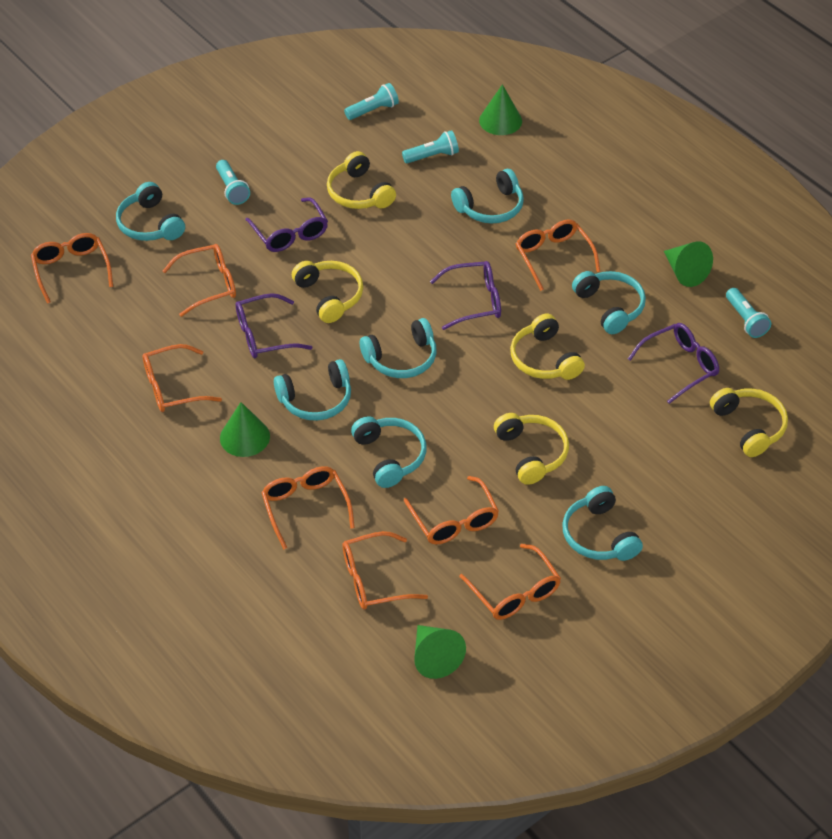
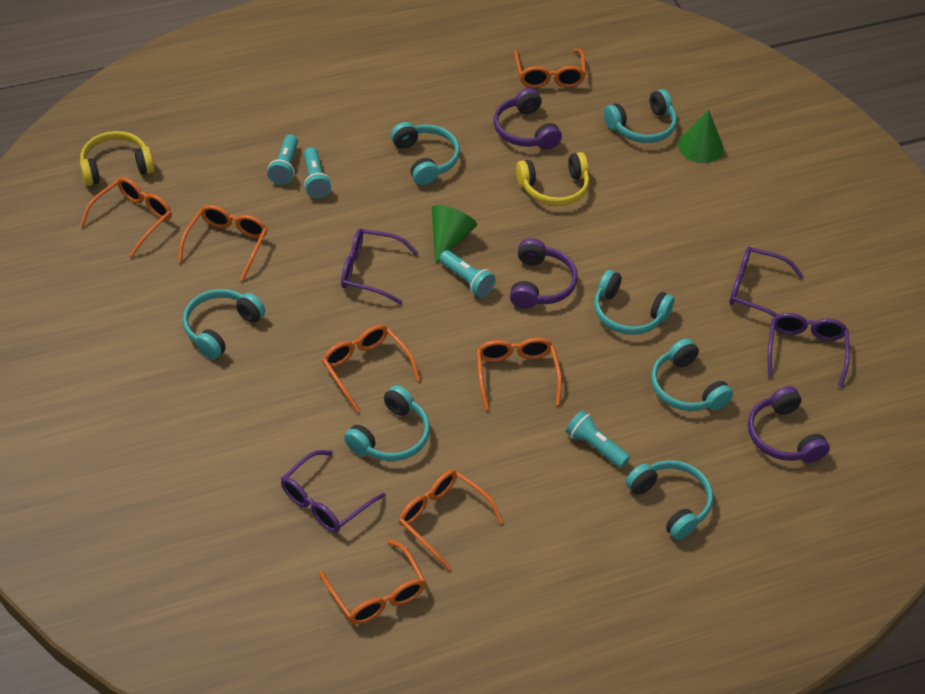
green cone: 4 -> 2
orange glasses: 8 -> 7
purple headphones: 0 -> 3
yellow headphones: 5 -> 2

